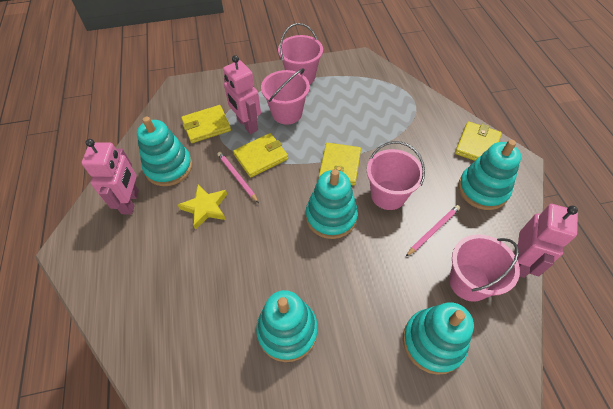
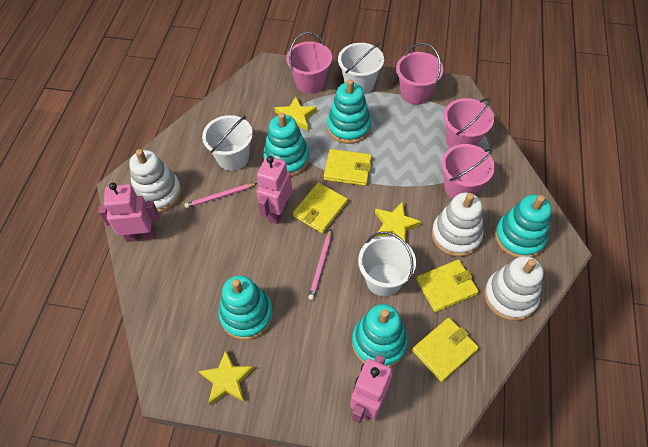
white bucket: 0 -> 3
white stacking toy: 0 -> 3
yellow star: 1 -> 3

